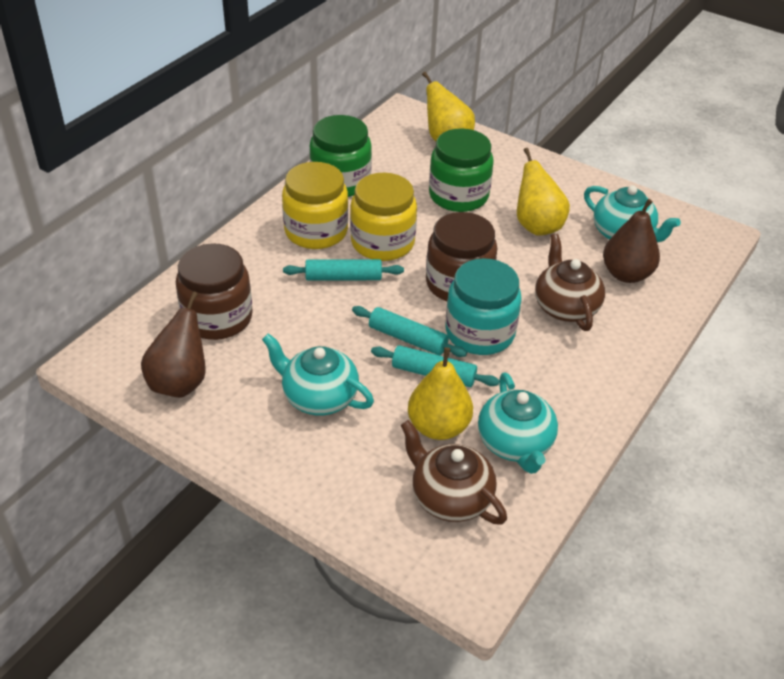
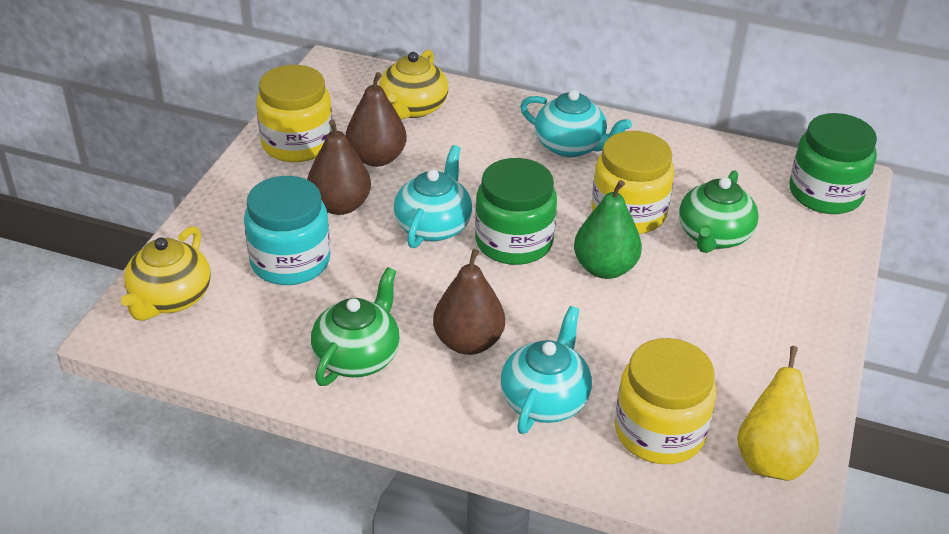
brown jar: 2 -> 0
brown pear: 2 -> 3
brown teapot: 2 -> 0
green pear: 0 -> 1
green teapot: 0 -> 2
turquoise rolling pin: 3 -> 0
yellow jar: 2 -> 3
yellow pear: 3 -> 1
yellow teapot: 0 -> 2

